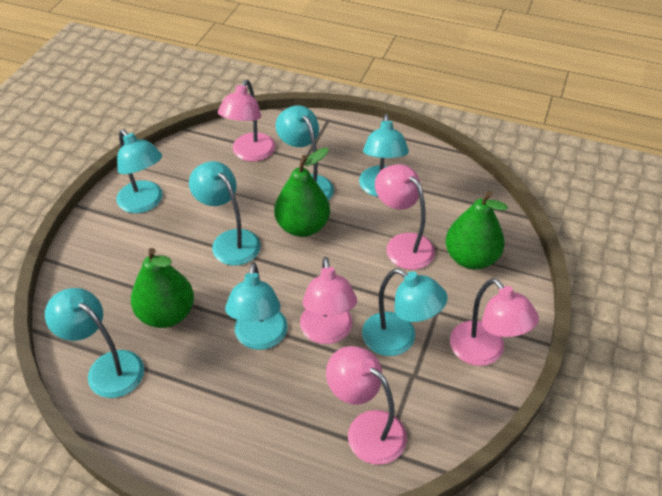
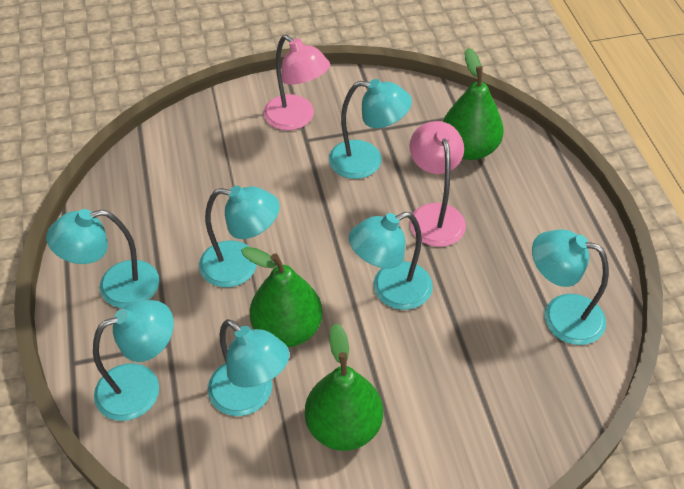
pink lamp: 5 -> 2

